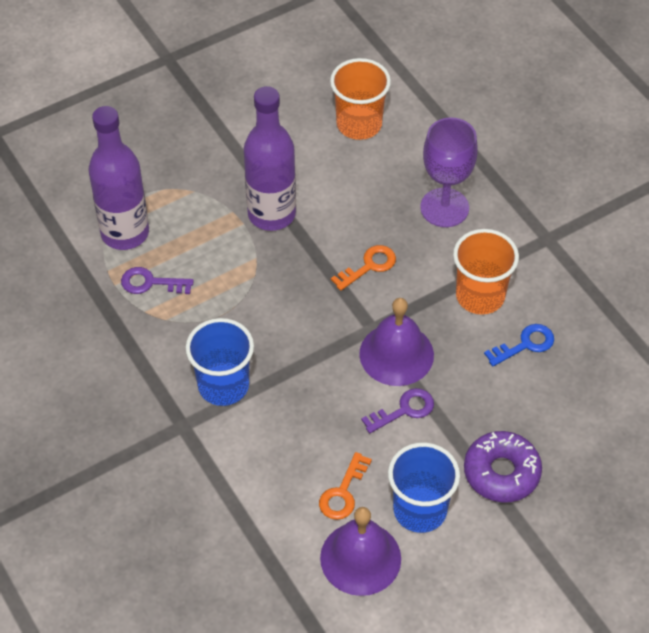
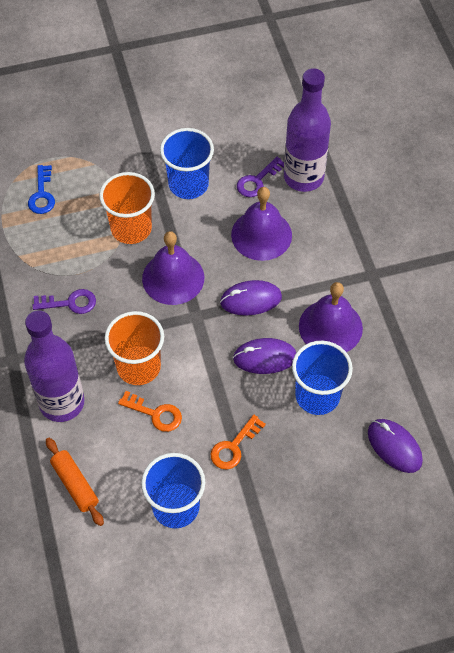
blue cup: 2 -> 3
orange rolling pin: 0 -> 1
purple bell: 2 -> 3
purple donut: 1 -> 0
purple goblet: 1 -> 0
purple mouse: 0 -> 3

